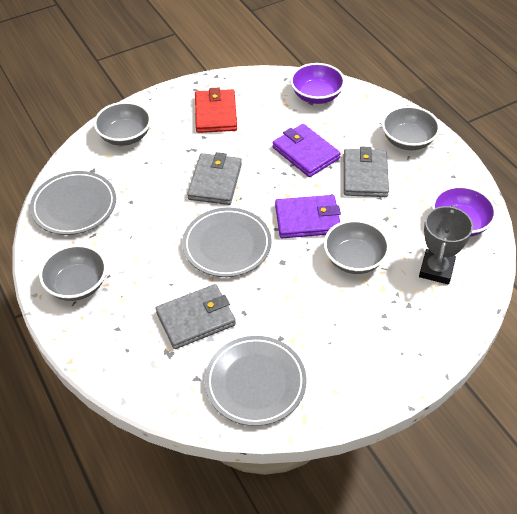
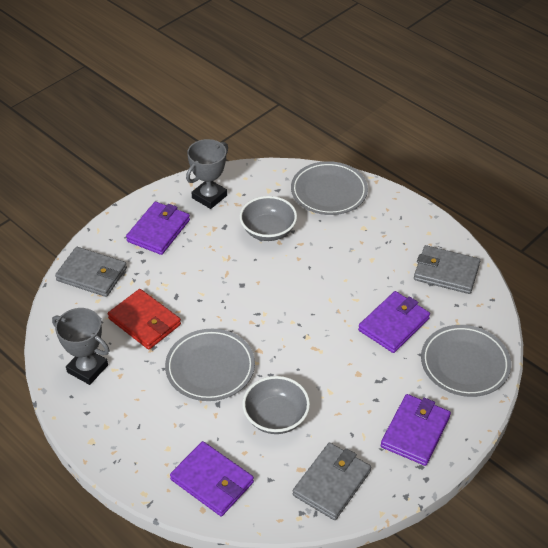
grey bowl: 4 -> 2
grey trophy: 1 -> 2
purple bowl: 2 -> 0
purple wallet: 2 -> 4

